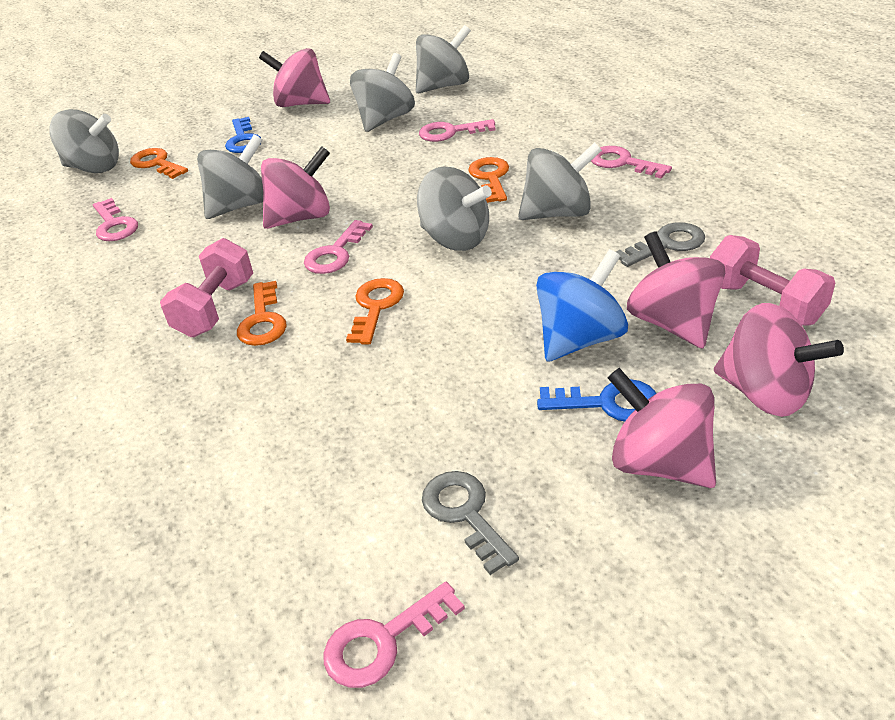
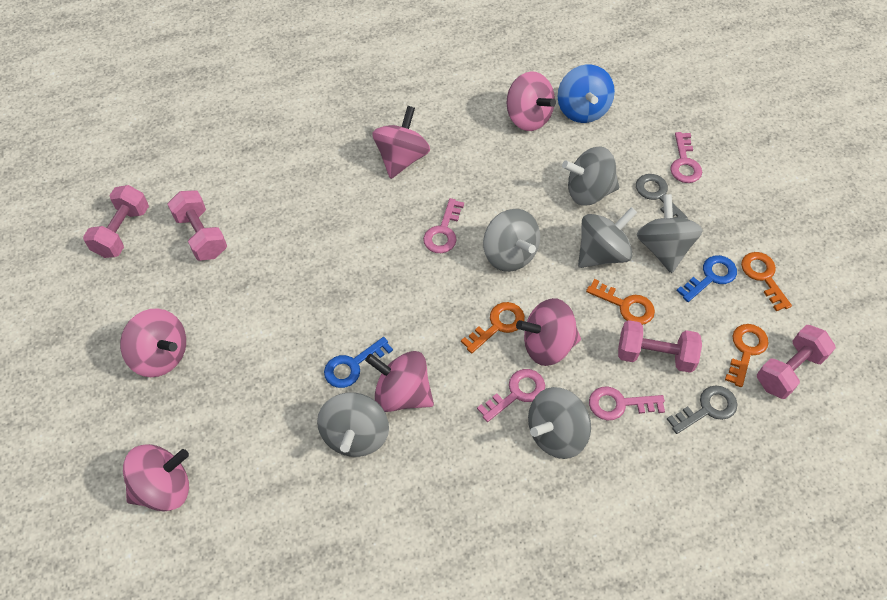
pink dumbbell: 2 -> 4
pink key: 5 -> 4
pink spinning top: 5 -> 6

